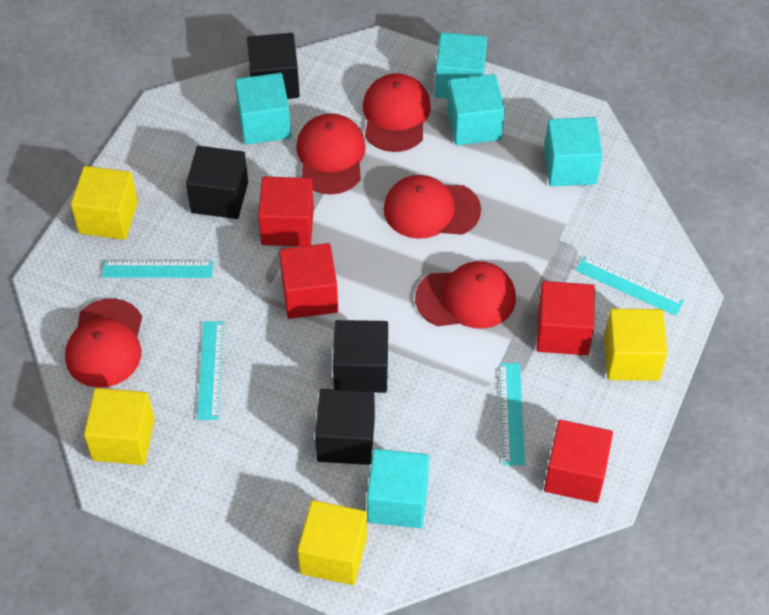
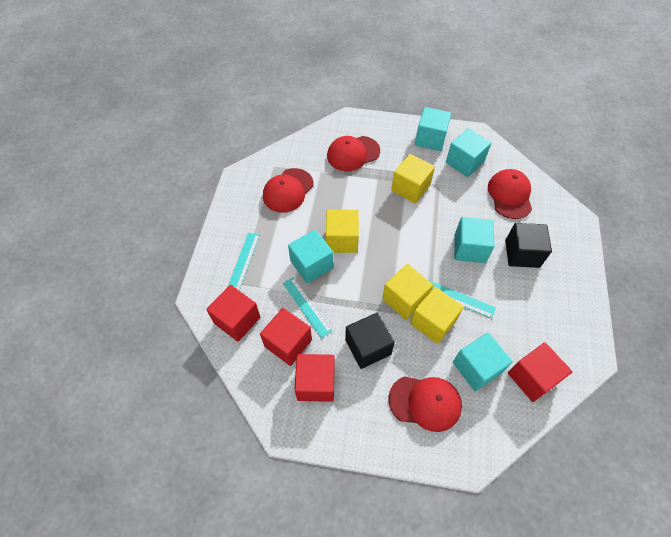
black cube: 4 -> 2
red cap: 5 -> 4
turquoise ruler: 4 -> 3

